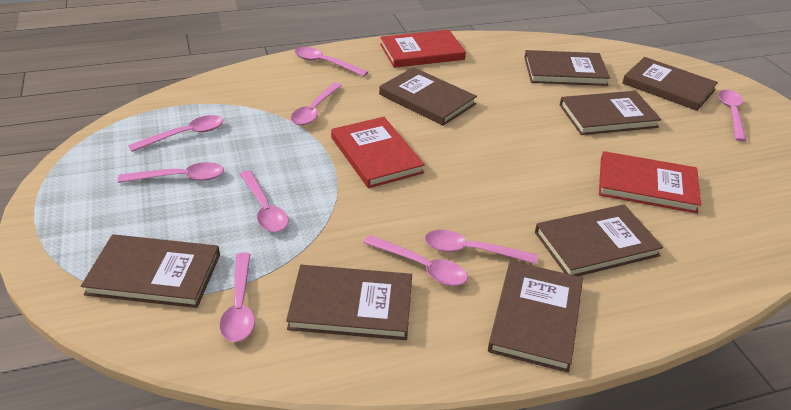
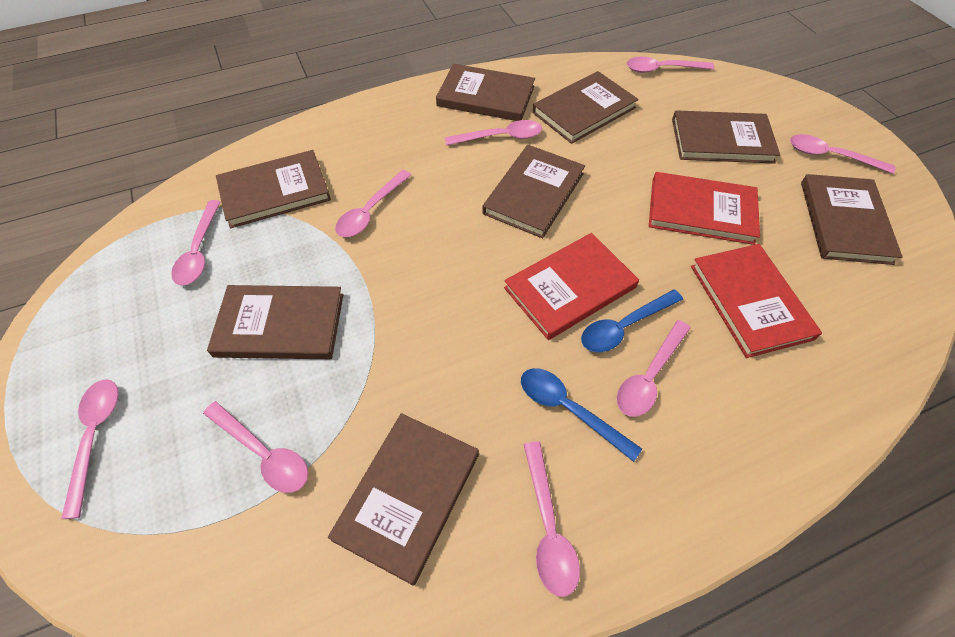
blue spoon: 0 -> 2

